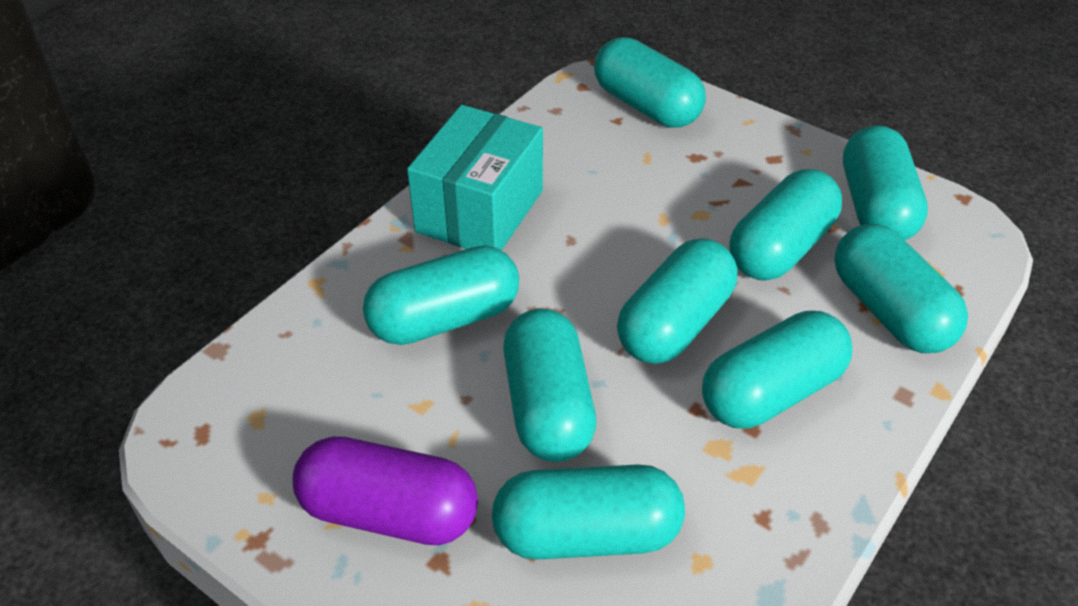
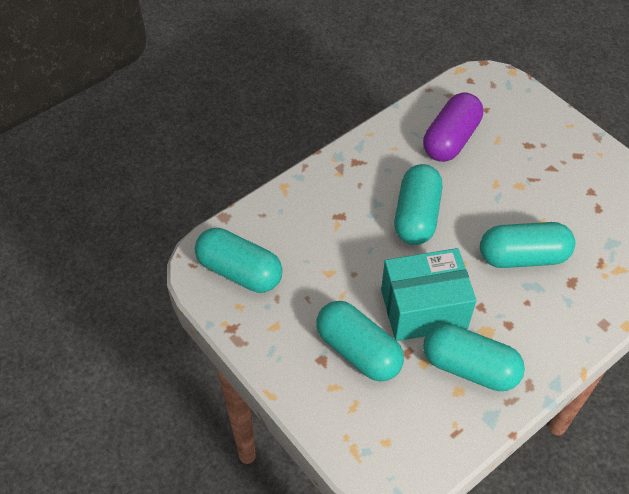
turquoise capsule: 9 -> 5

